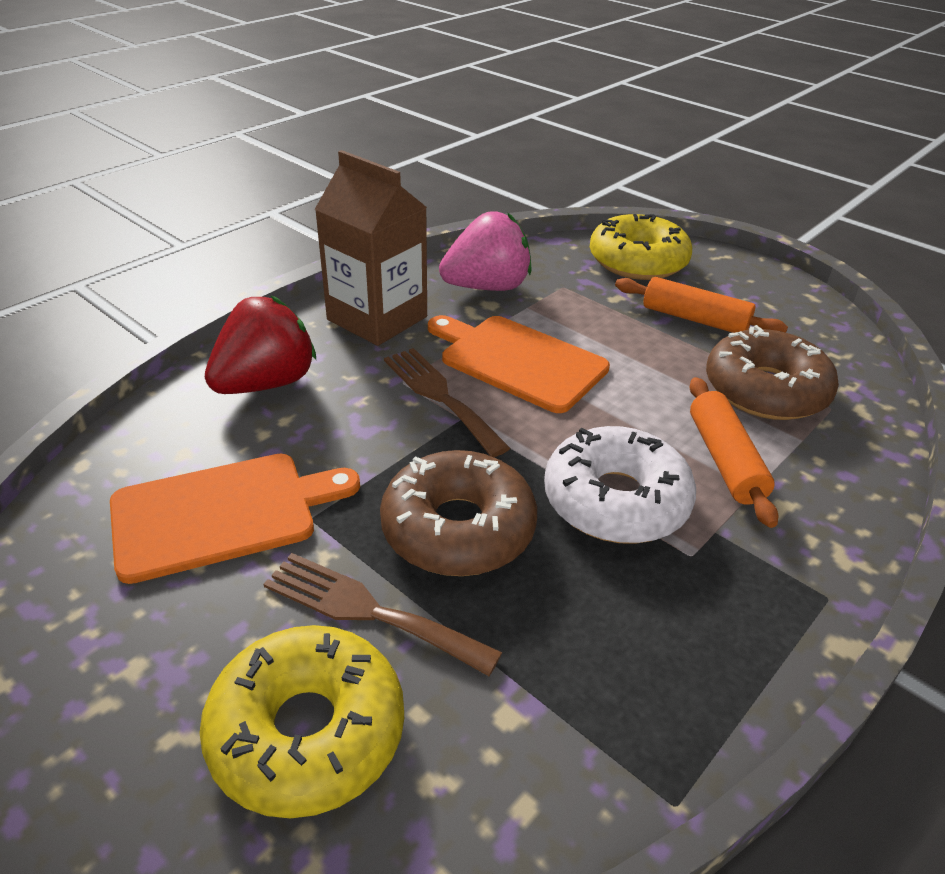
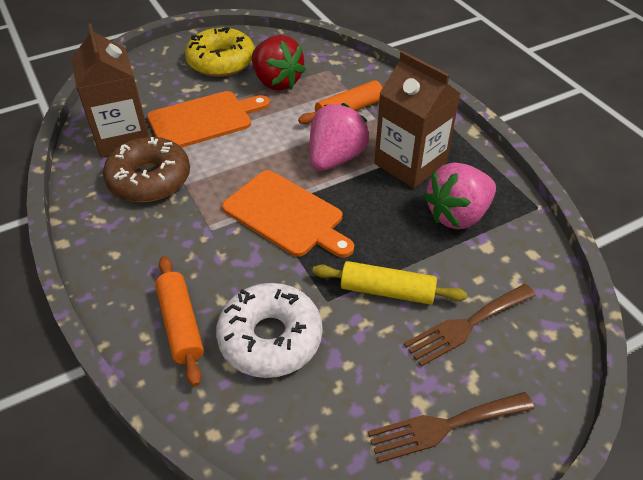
brown carton: 1 -> 2
brown donut: 2 -> 1
pink strawberry: 1 -> 2
yellow donut: 2 -> 1
yellow rolling pin: 0 -> 1

